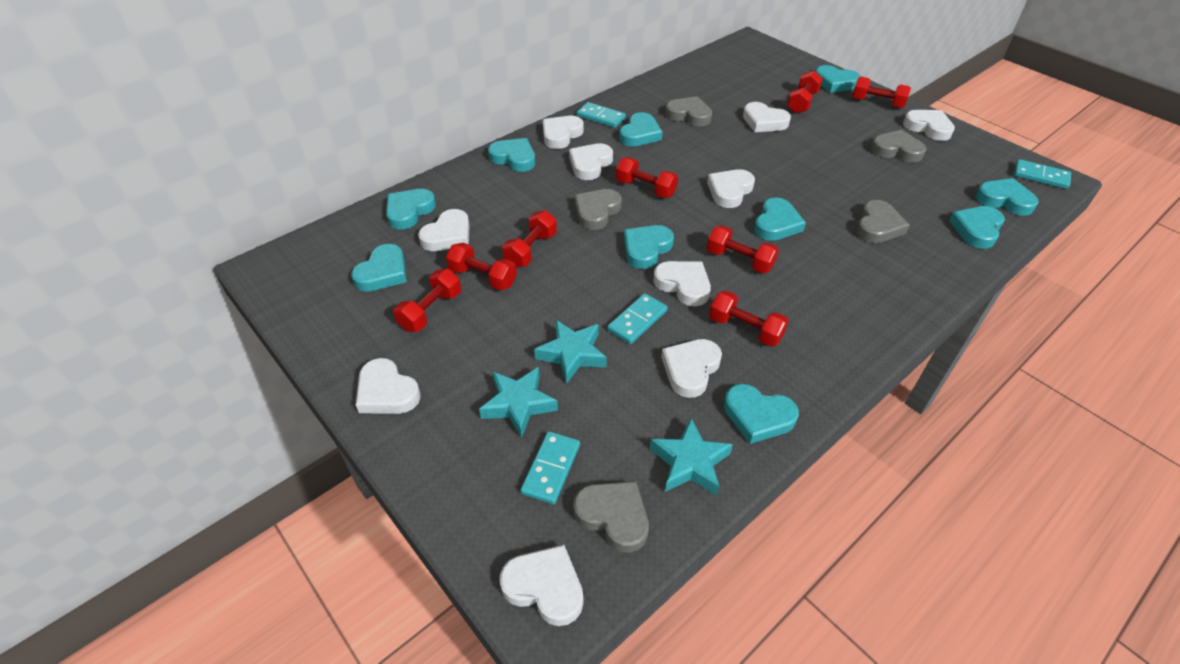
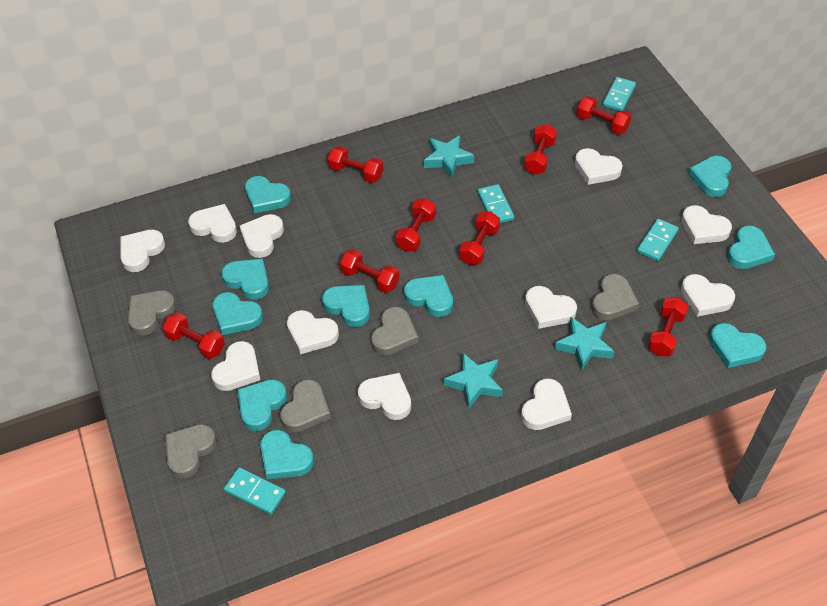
white heart: 10 -> 11

